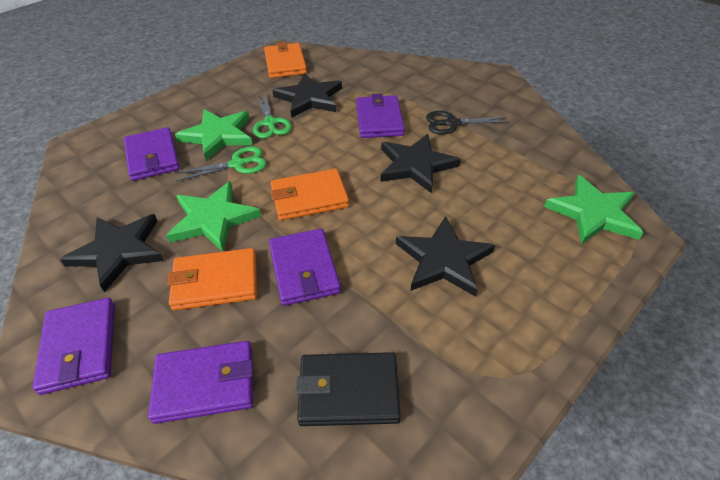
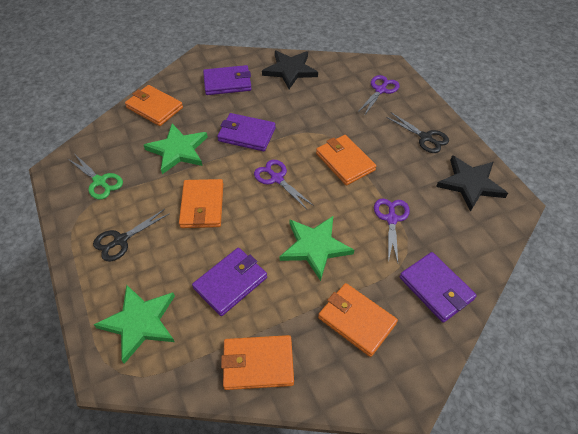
black scissors: 1 -> 2
black star: 4 -> 2
black wallet: 1 -> 0
green scissors: 2 -> 1
orange wallet: 3 -> 5
purple scissors: 0 -> 3
purple wallet: 5 -> 4

